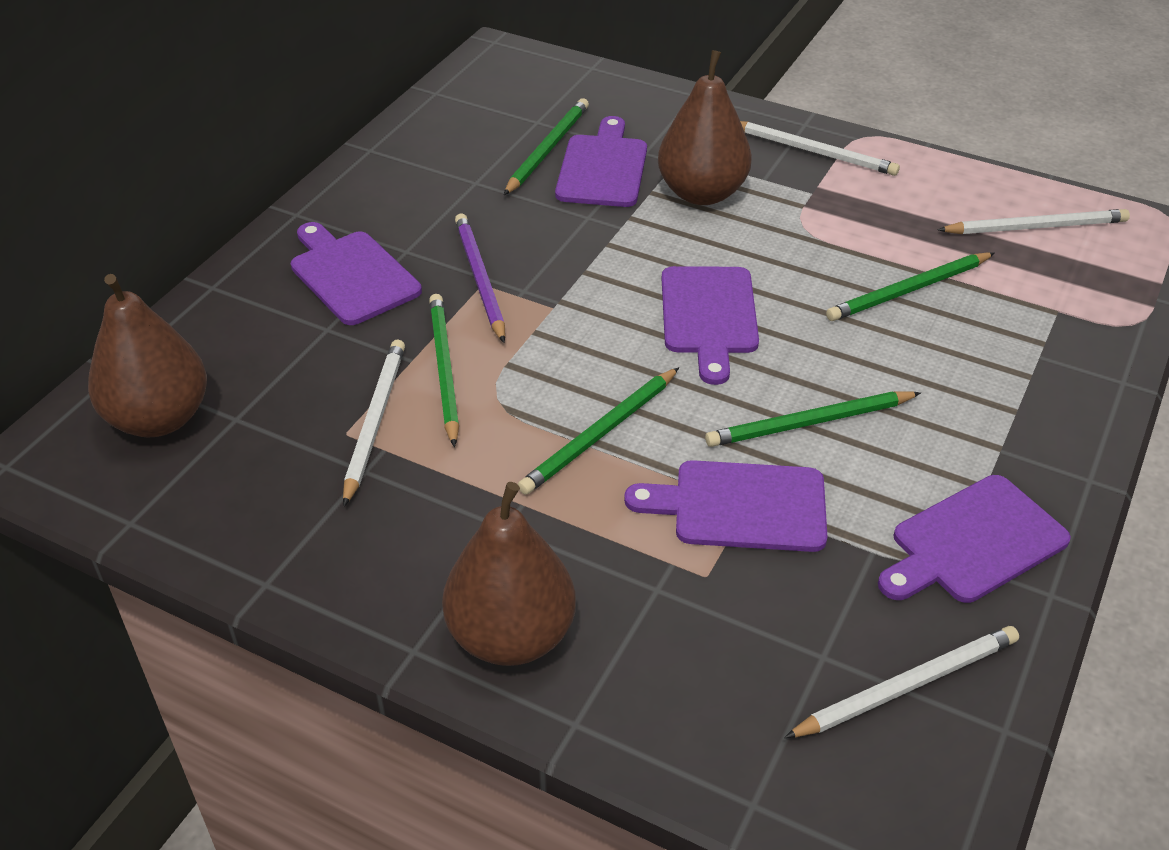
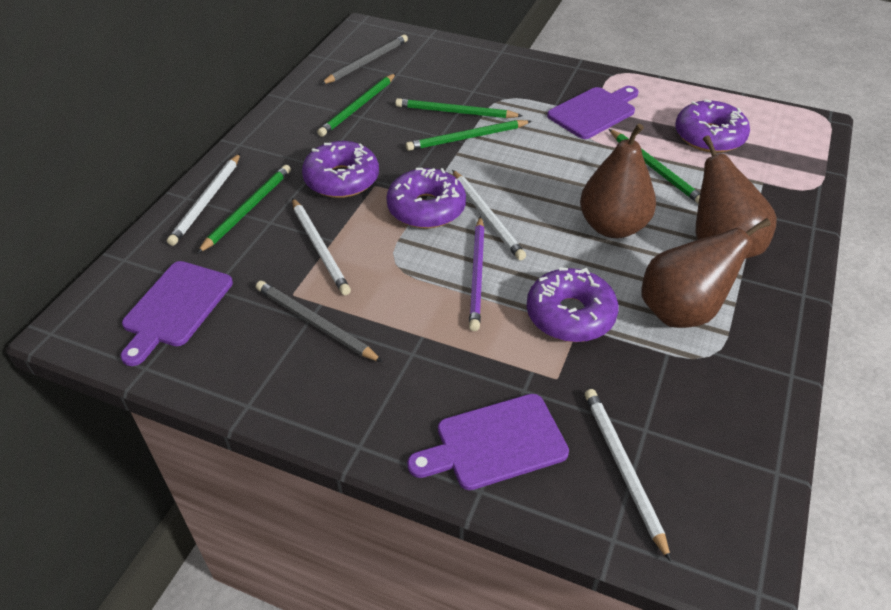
grey pencil: 0 -> 2
purple cutting board: 5 -> 3
purple donut: 0 -> 4

